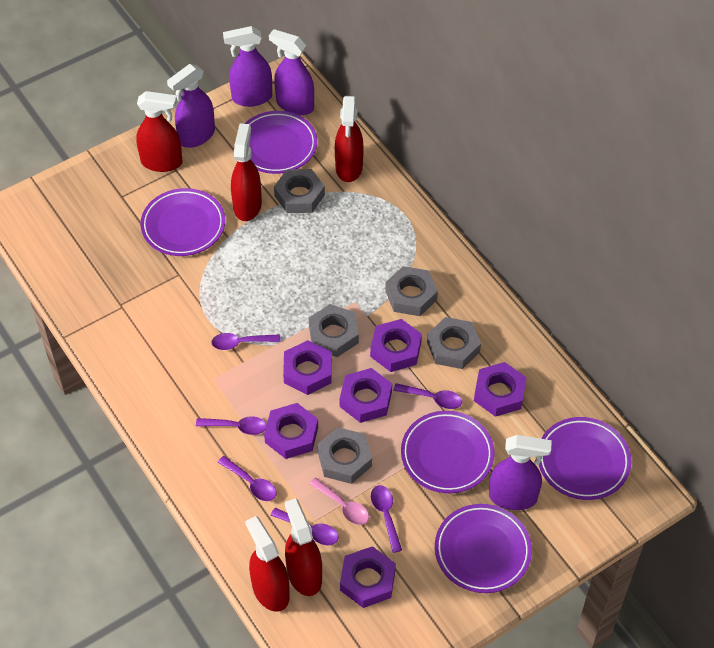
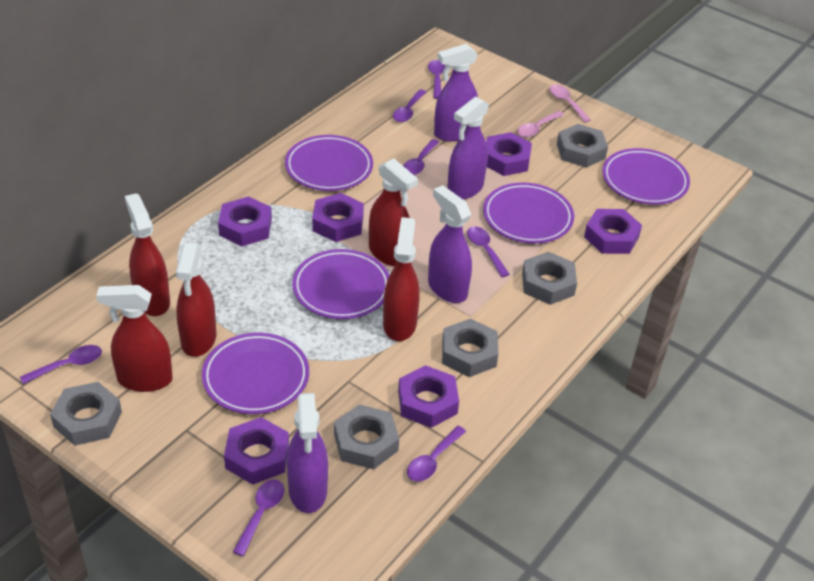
pink spoon: 1 -> 2
purple spoon: 6 -> 7

